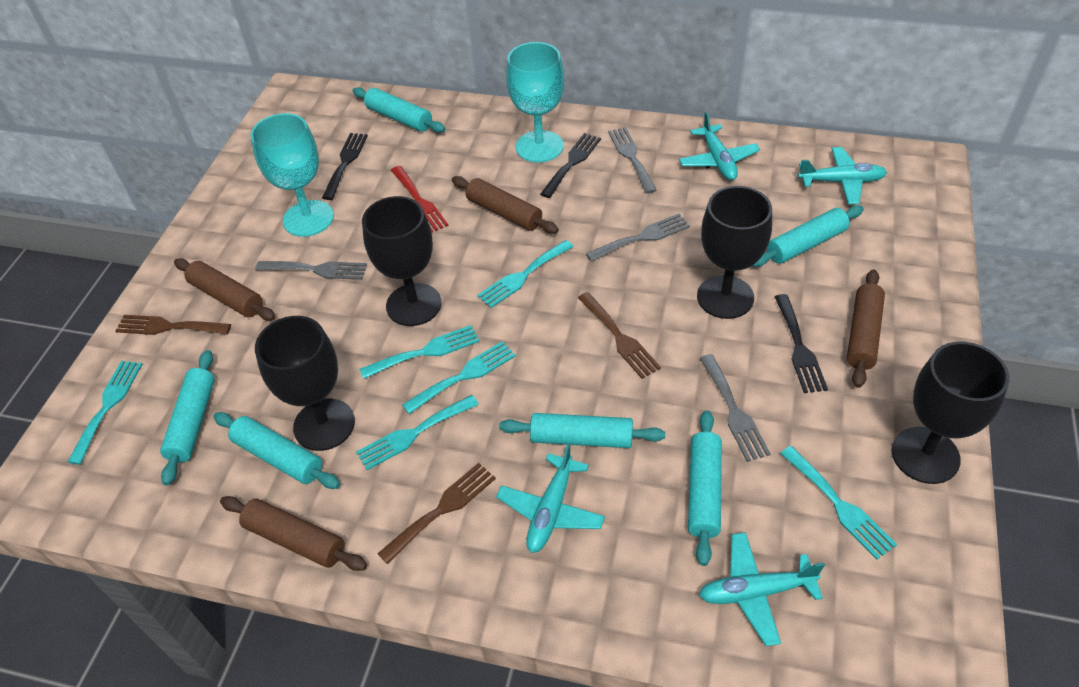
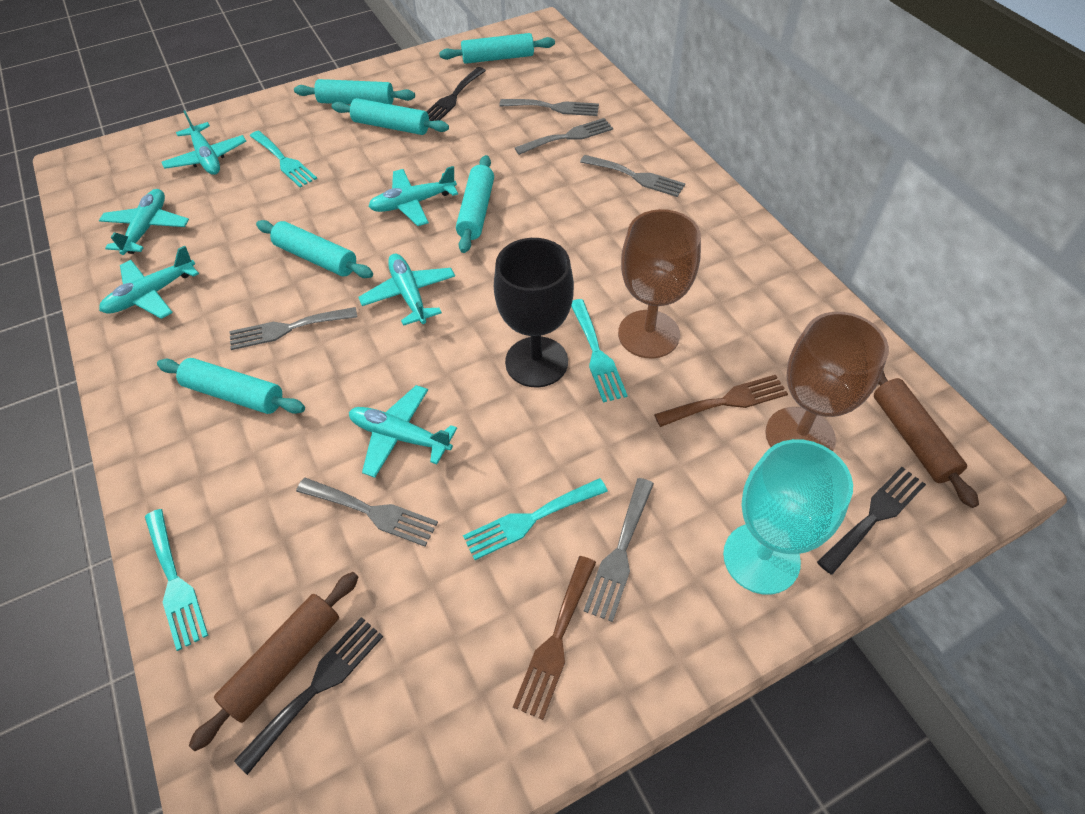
black goblet: 4 -> 1
brown fork: 3 -> 2
brown goblet: 0 -> 2
brown rolling pin: 4 -> 2
grey fork: 4 -> 6
red fork: 1 -> 0
turquoise fork: 6 -> 4
turquoise goblet: 2 -> 1
turquoise plane: 4 -> 6

